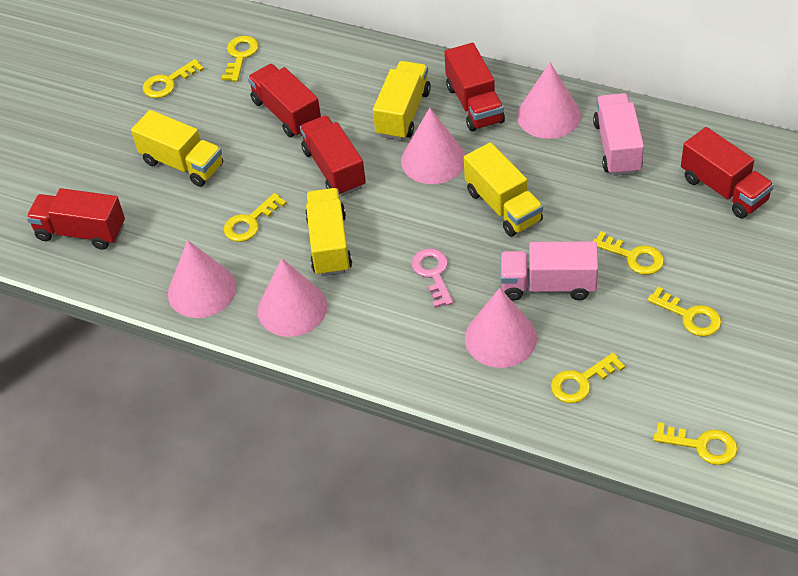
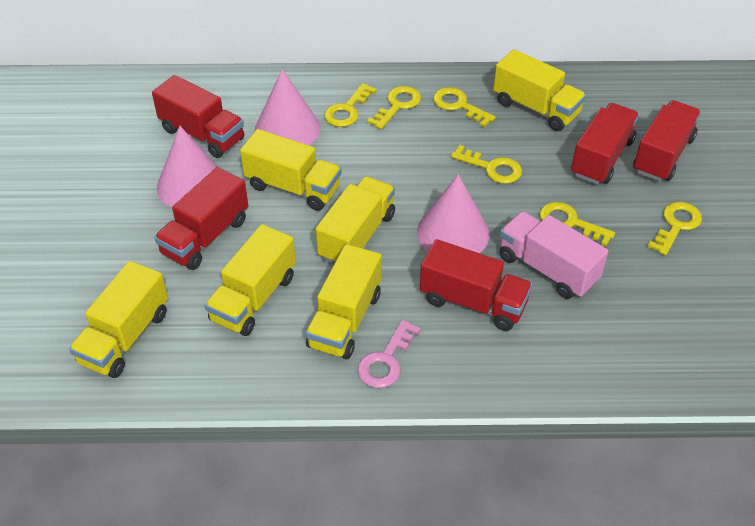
pink cone: 5 -> 3
pink truck: 2 -> 1
yellow key: 7 -> 6
yellow truck: 4 -> 6

